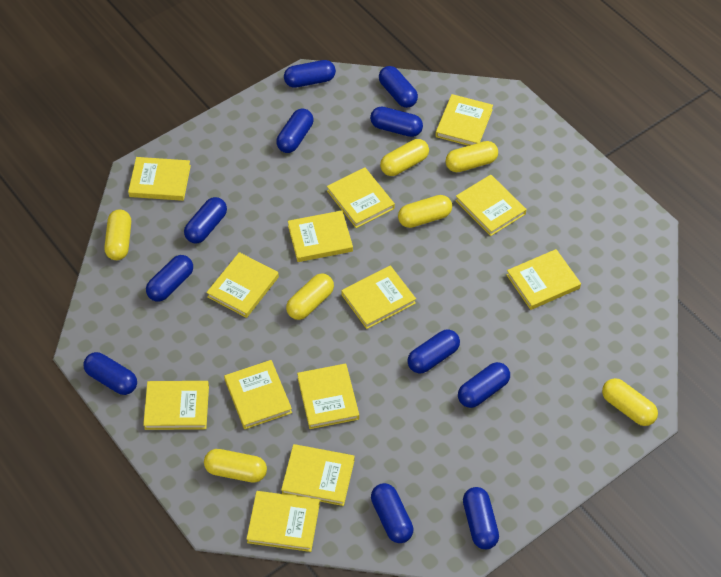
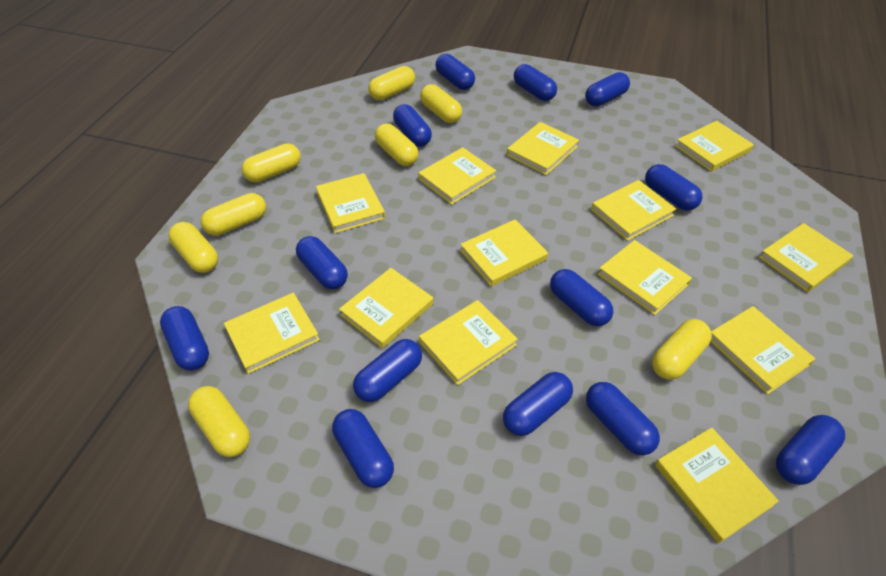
blue capsule: 11 -> 13
yellow capsule: 7 -> 8

